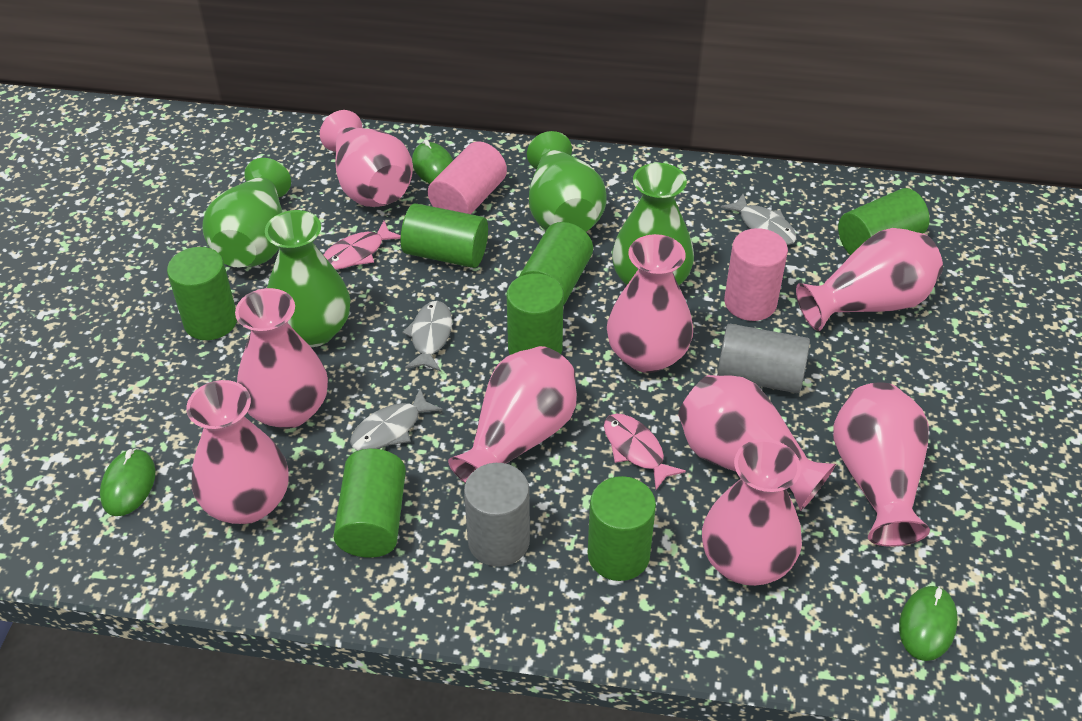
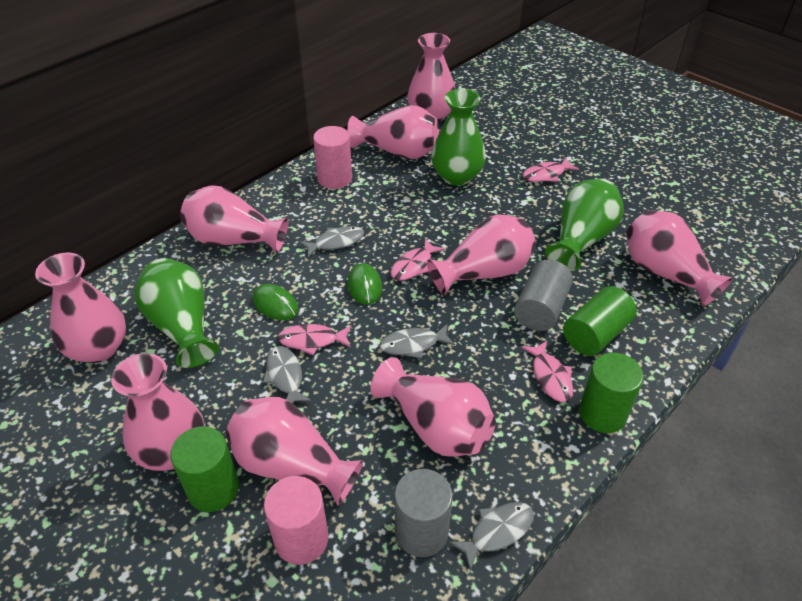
green cylinder: 7 -> 3
green mouse: 3 -> 2
green vase: 4 -> 3
grey fish: 3 -> 4
pink fish: 2 -> 4

